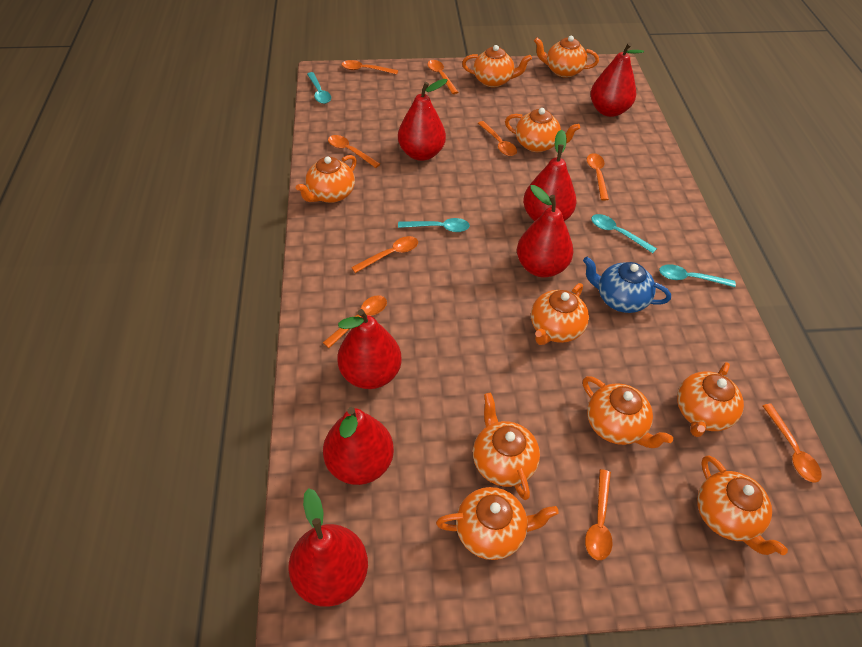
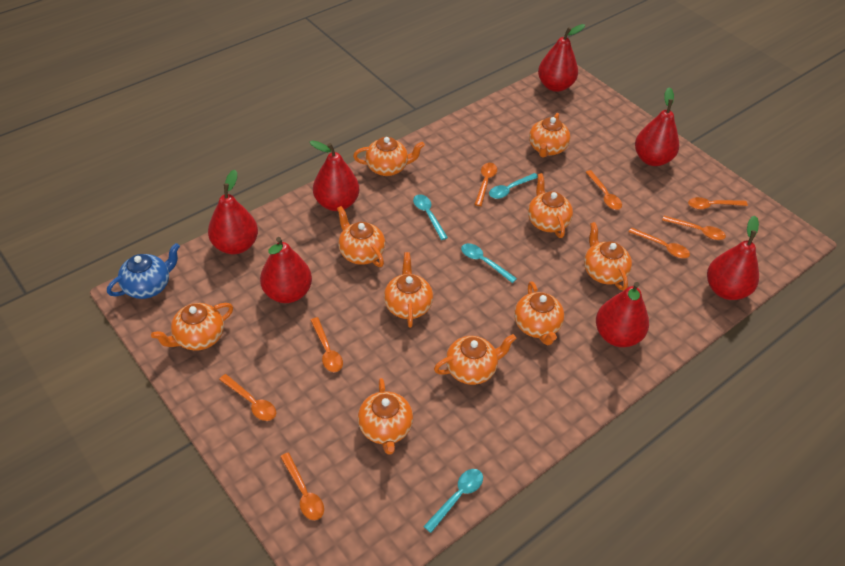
orange spoon: 9 -> 8

